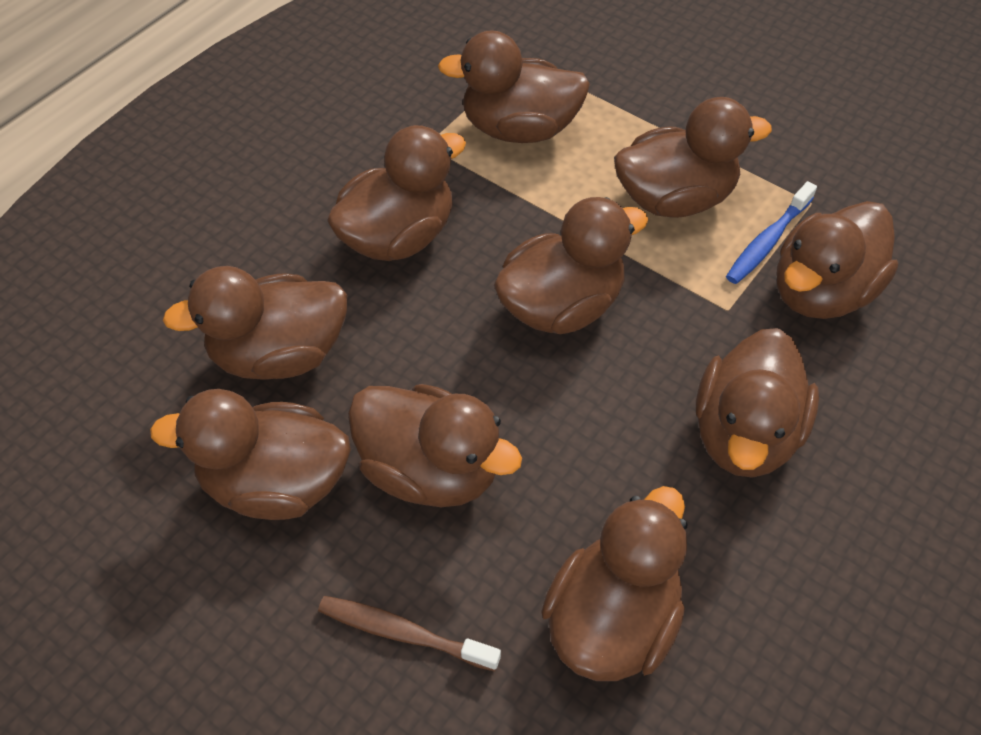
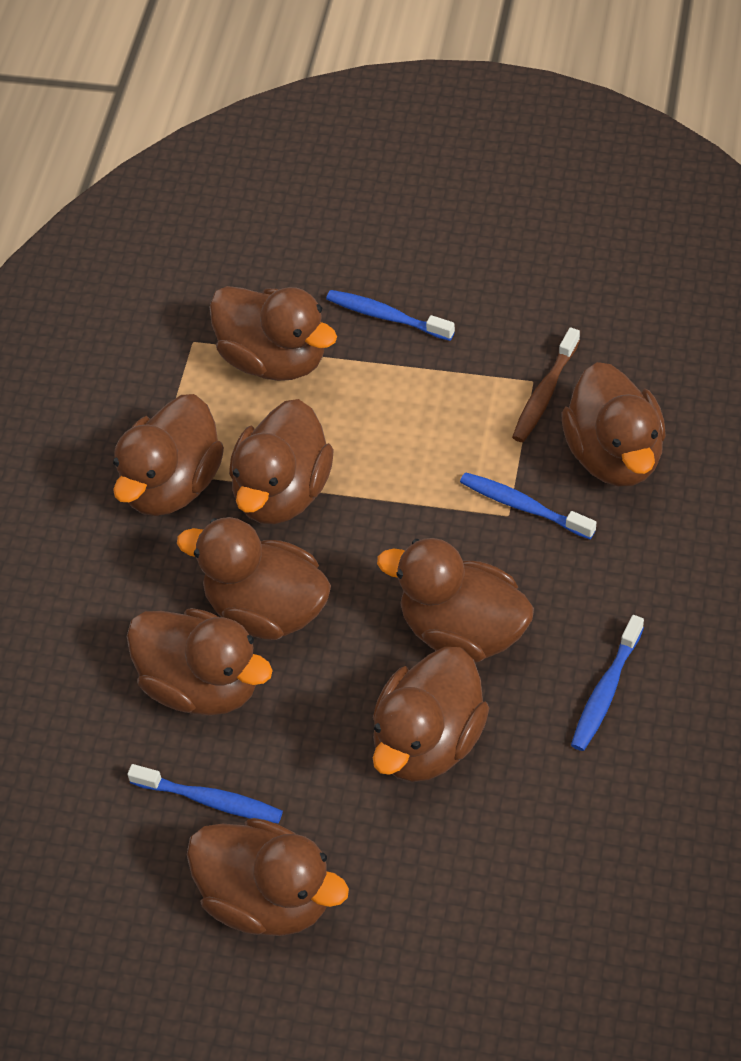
blue toothbrush: 1 -> 4
brown duck: 10 -> 9

